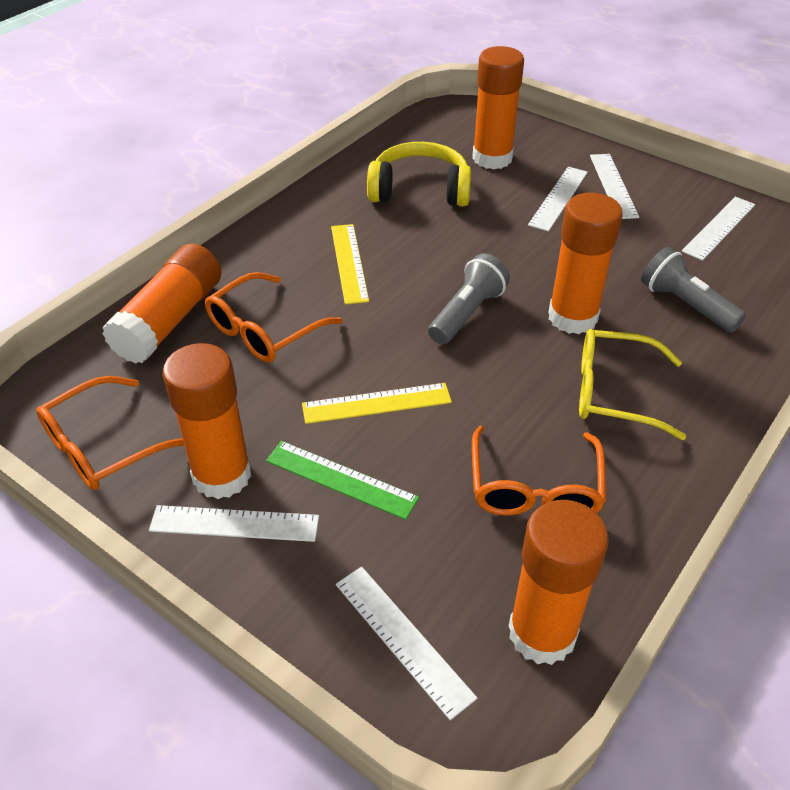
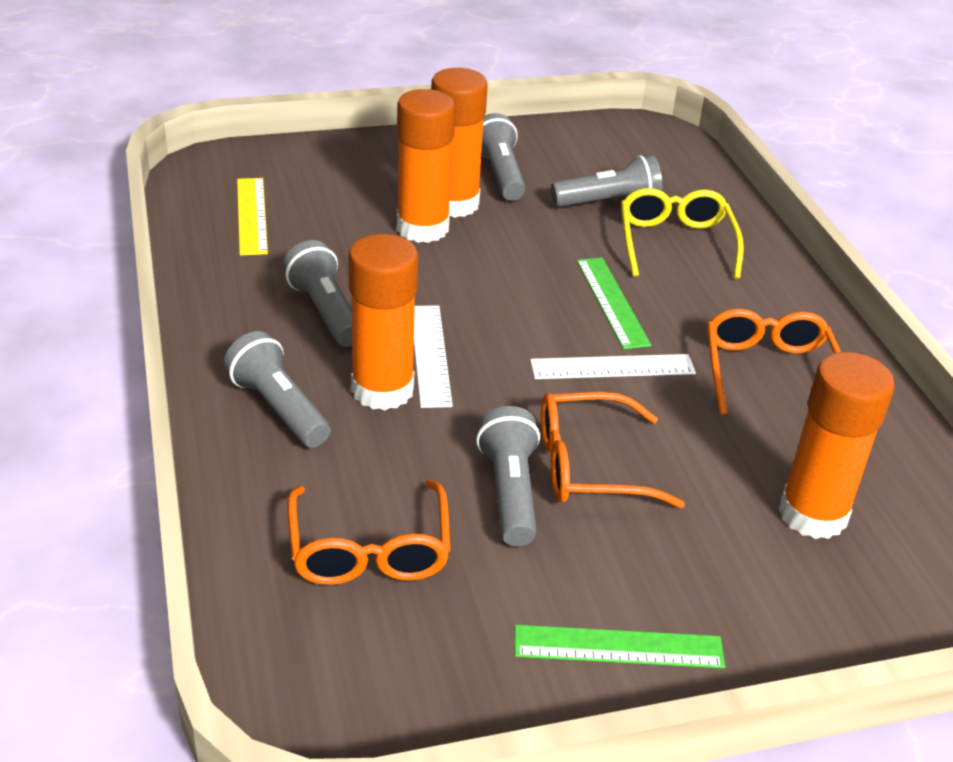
green ruler: 1 -> 2
grey flashlight: 2 -> 5
orange glue stick: 5 -> 4
white ruler: 5 -> 2
yellow headphones: 1 -> 0
yellow ruler: 2 -> 1

